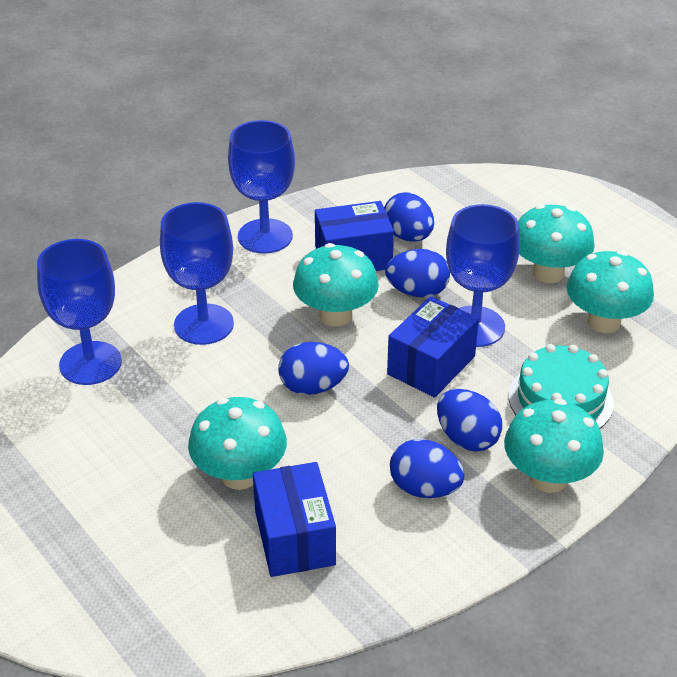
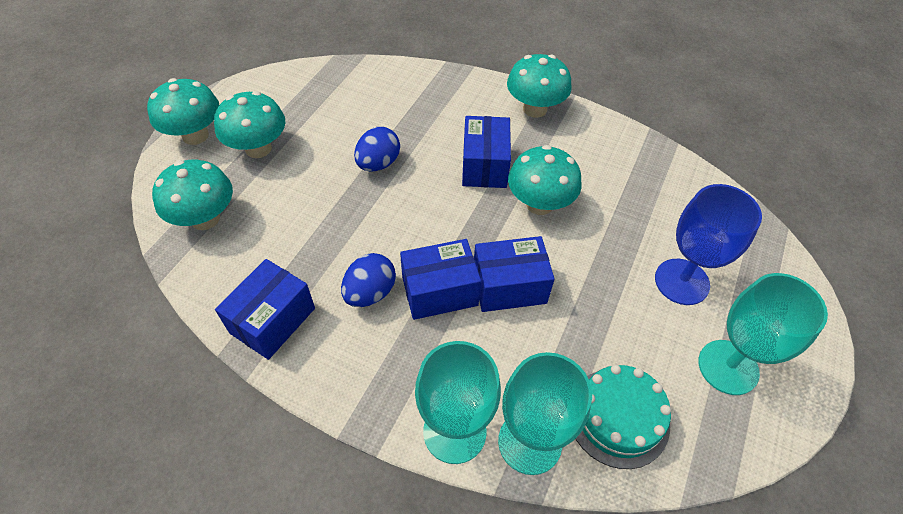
blue box: 3 -> 4
blue egg: 5 -> 2
blue goblet: 4 -> 1
turquoise goblet: 0 -> 3

